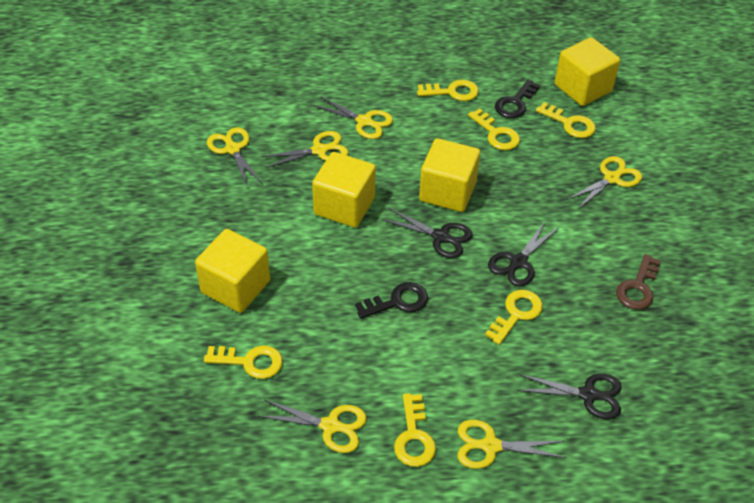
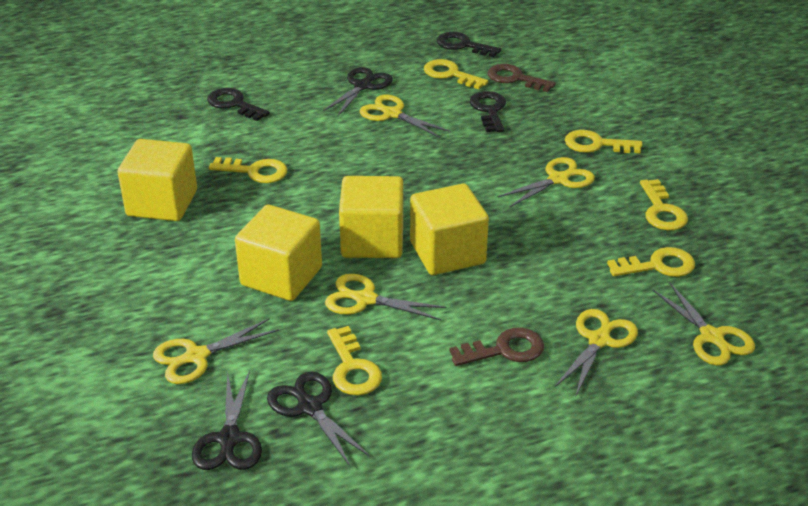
black key: 2 -> 3
brown key: 1 -> 2

